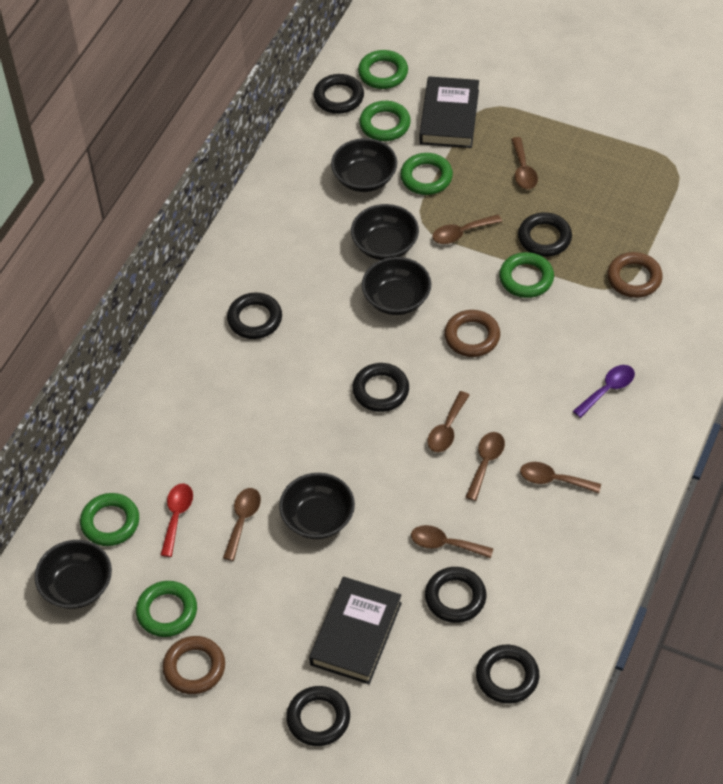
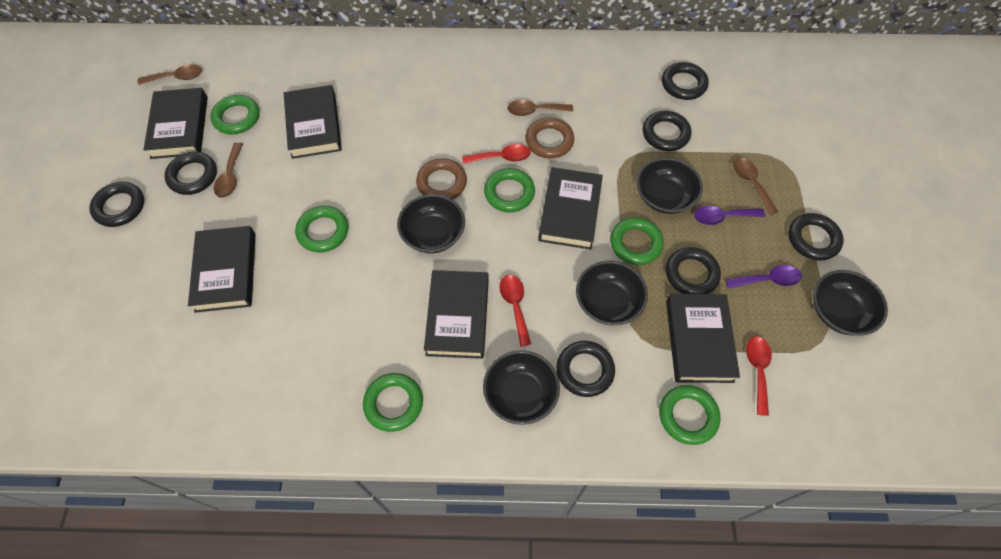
black book: 2 -> 6
brown ring: 3 -> 2
brown spoon: 7 -> 4
purple spoon: 1 -> 2
red spoon: 1 -> 3

